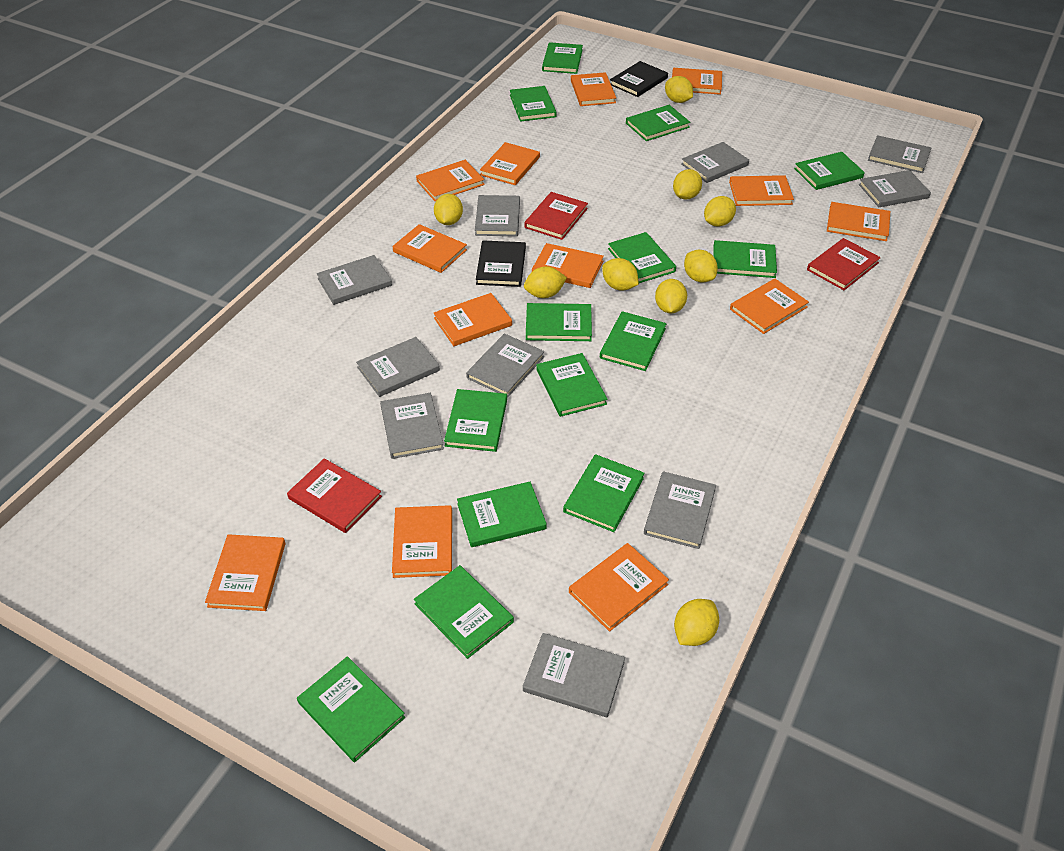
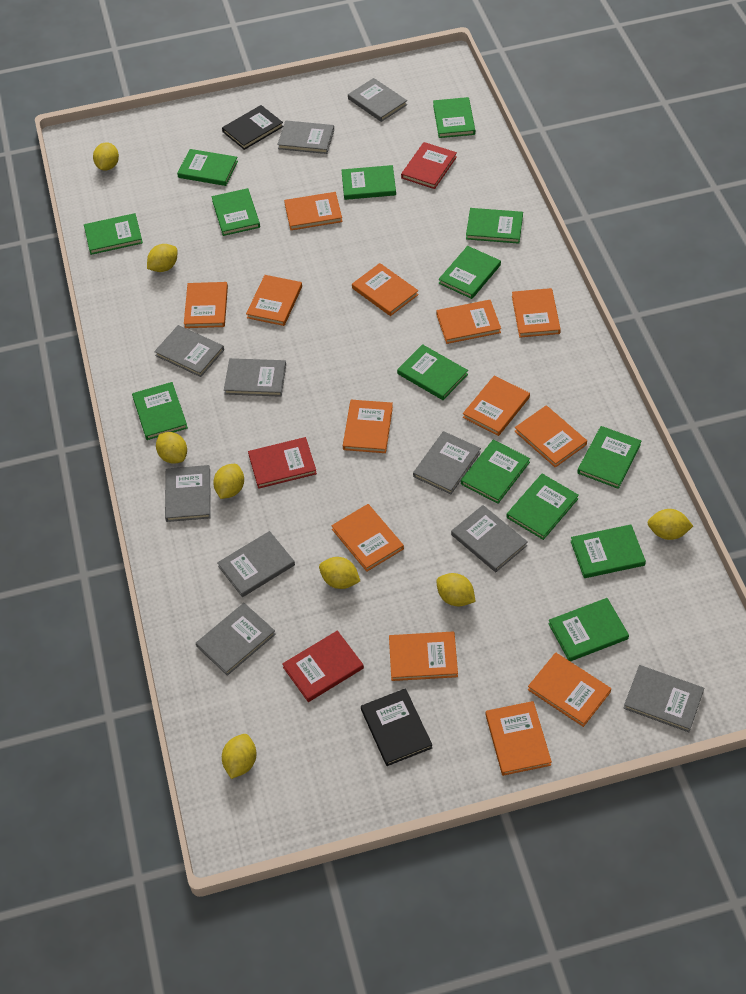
yellow lemon: 9 -> 8

